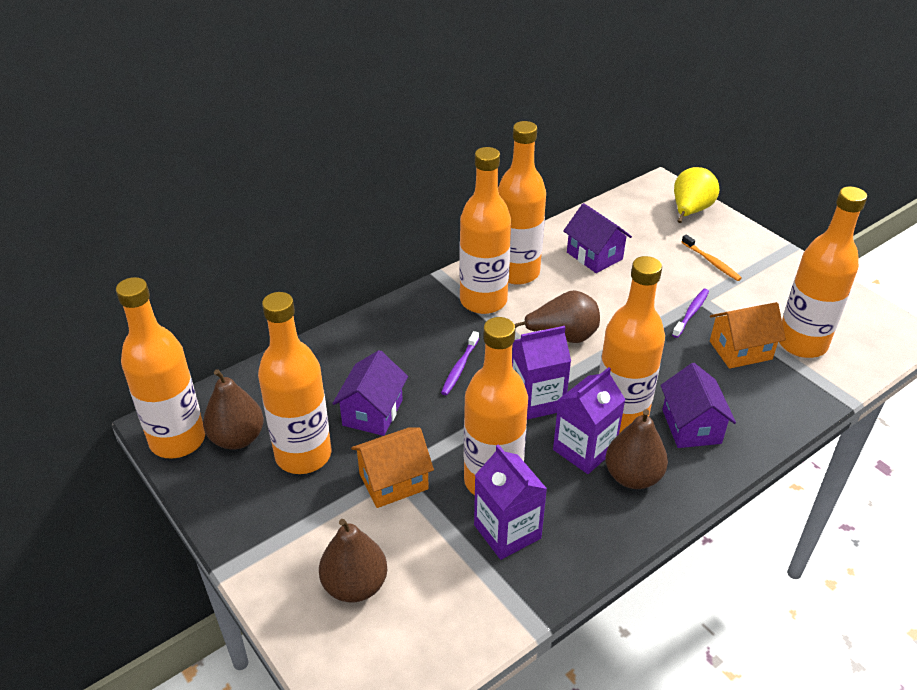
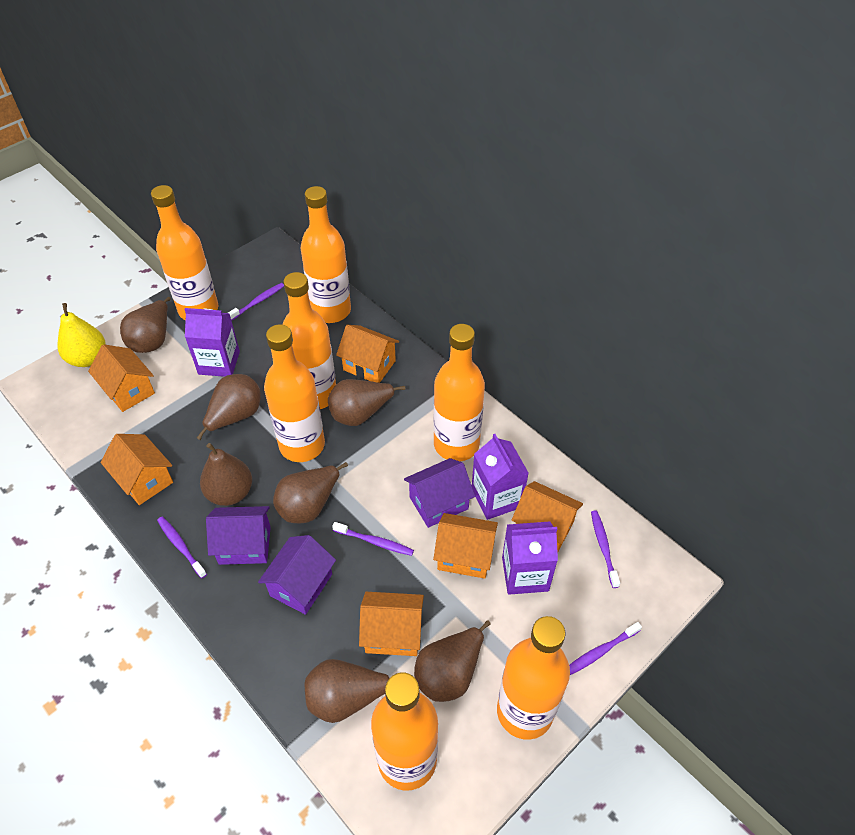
brown pear: 4 -> 7
orange house: 2 -> 6
orange toothbrush: 1 -> 0
purple toothbrush: 2 -> 5

